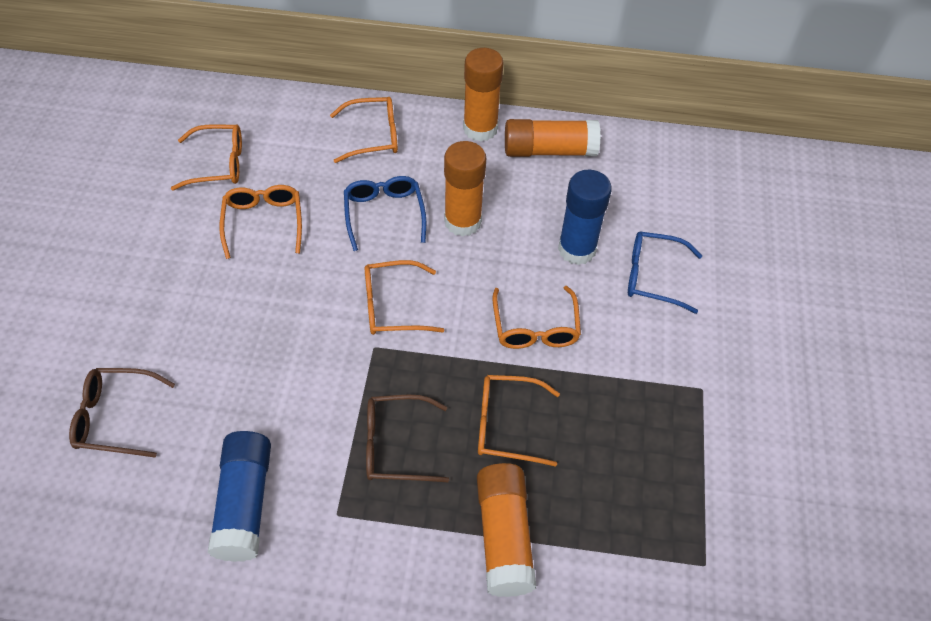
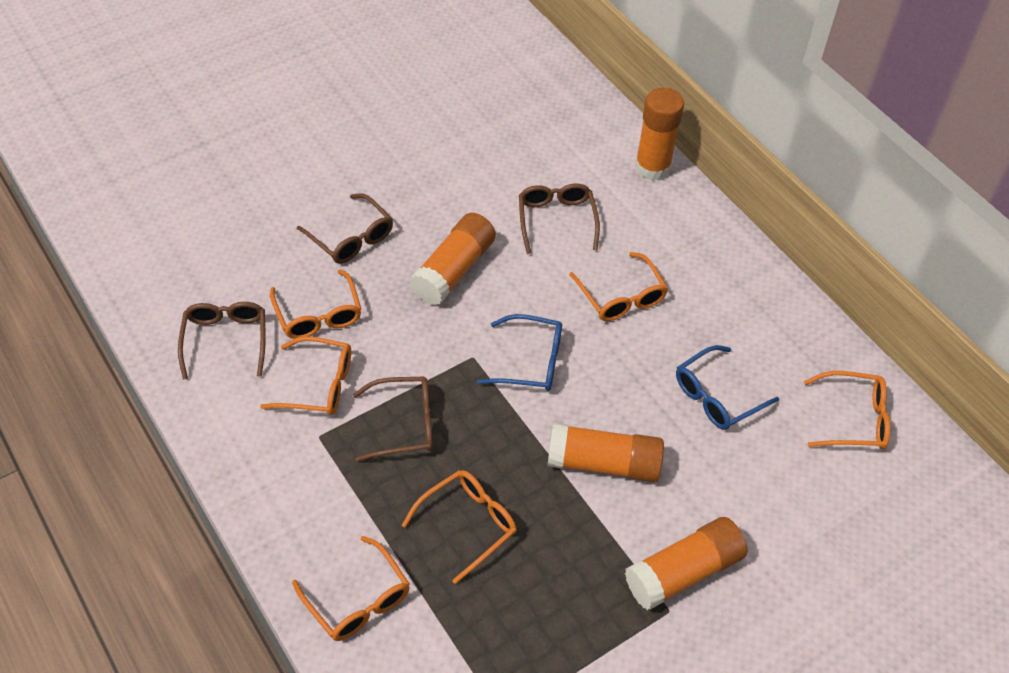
blue glue stick: 2 -> 0
brown glasses: 2 -> 4

